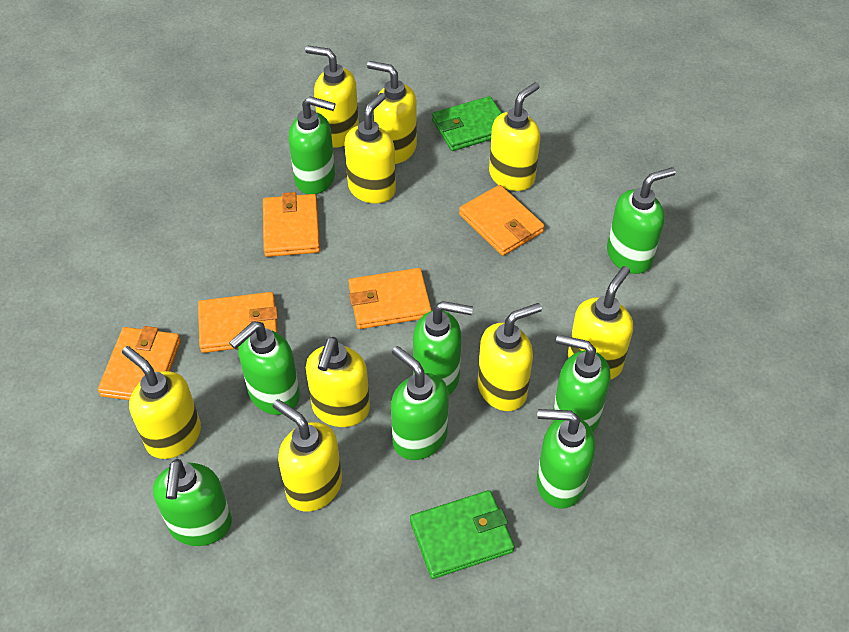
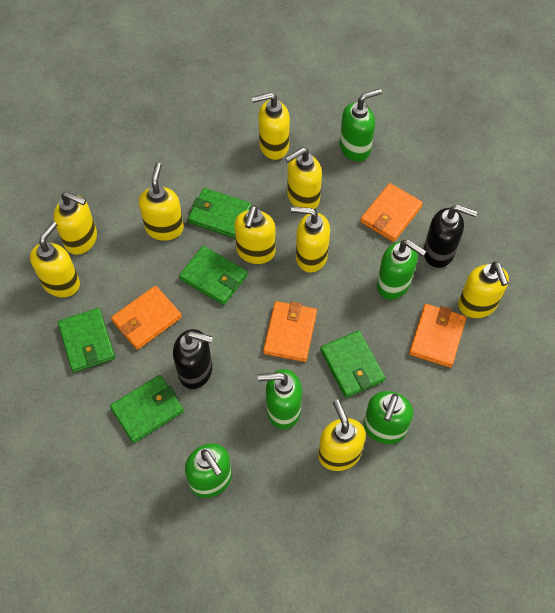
black soap dispenser: 0 -> 2
green soap dispenser: 8 -> 5
green wallet: 2 -> 5
orange wallet: 5 -> 4

